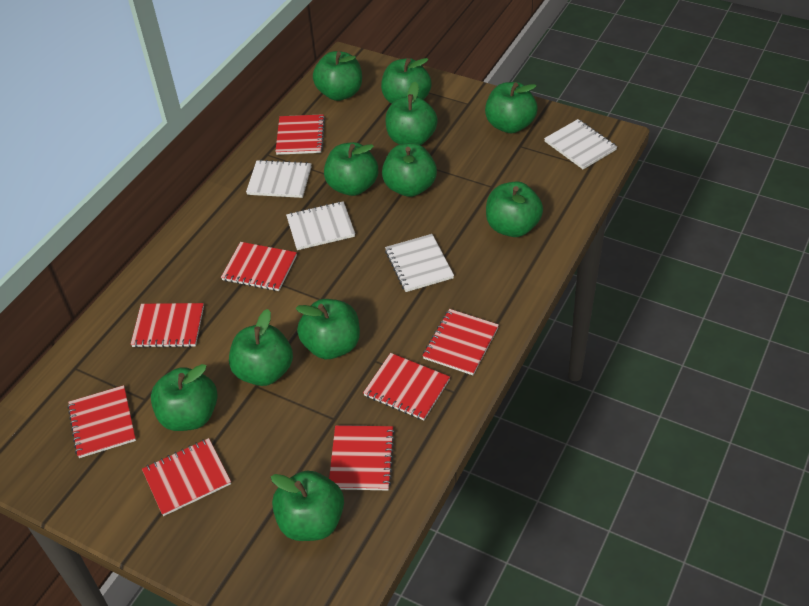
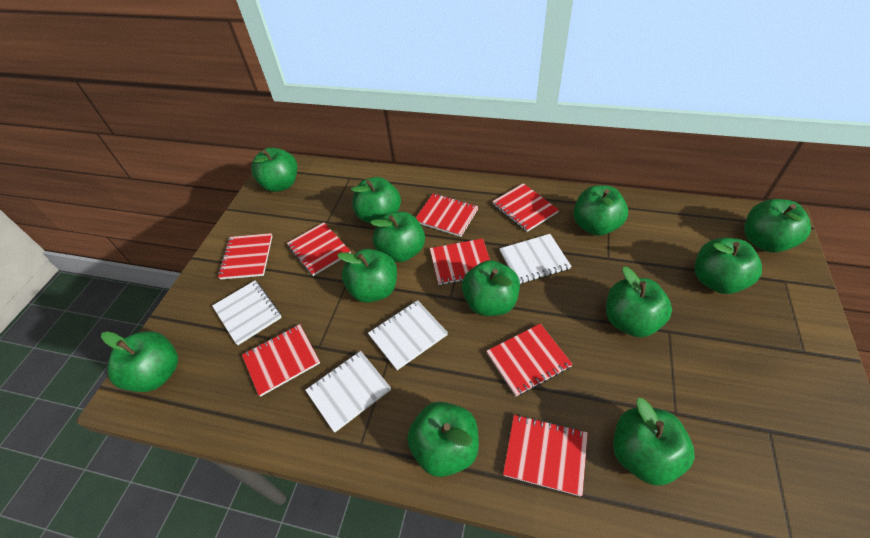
green apple: 11 -> 12

